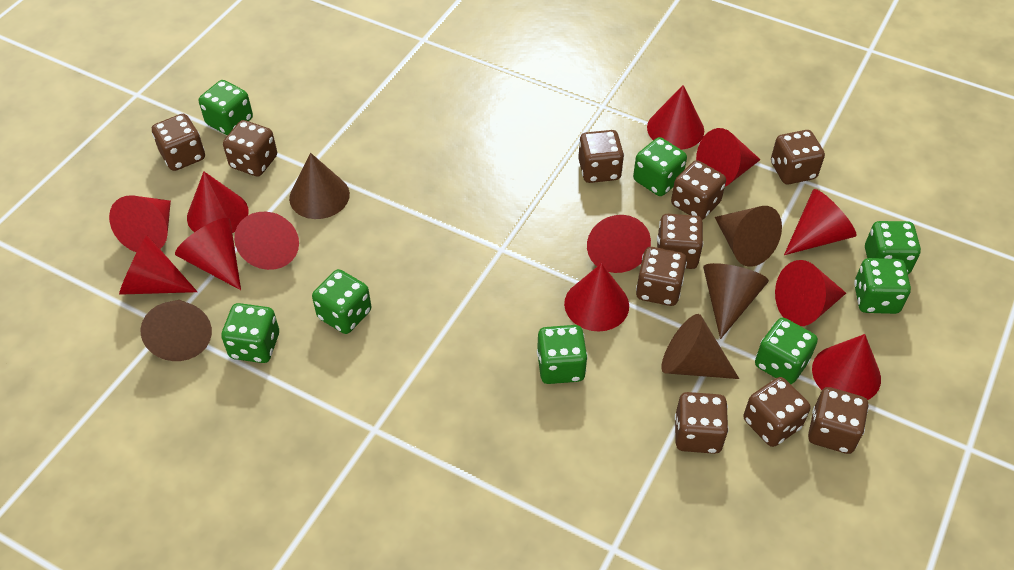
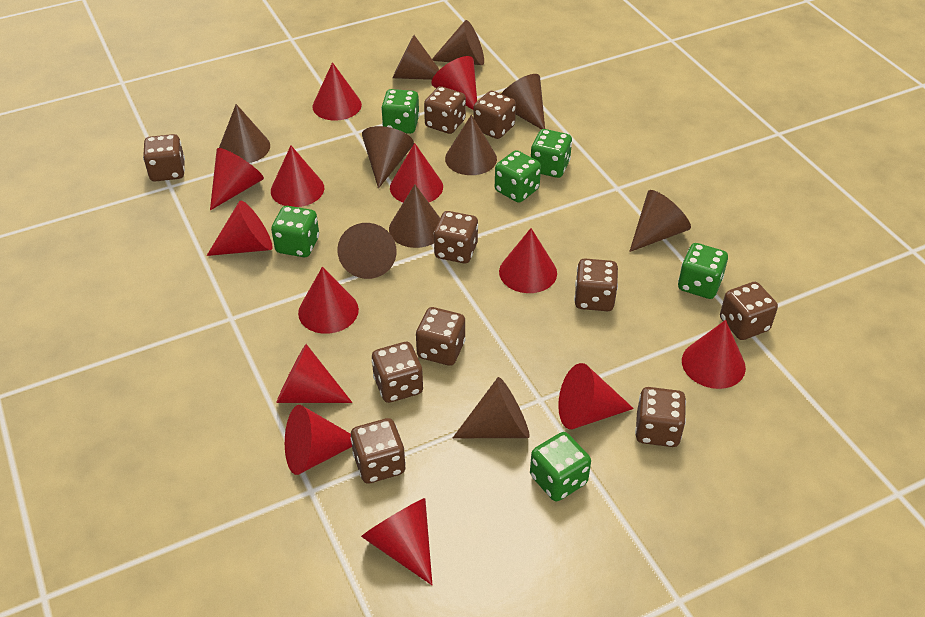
brown cone: 5 -> 10
green dice: 8 -> 6
red cone: 12 -> 13

